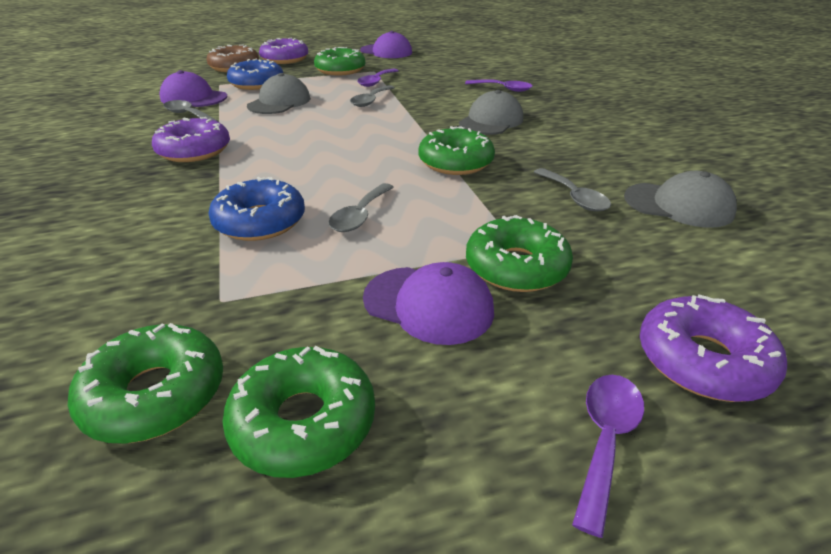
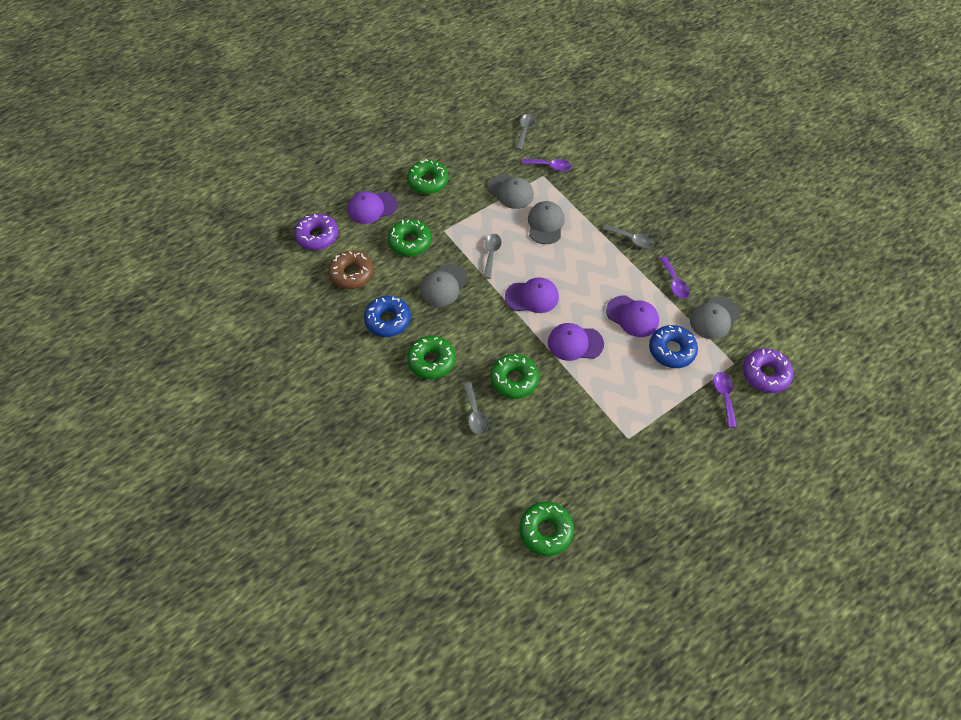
grey cap: 3 -> 4
purple cap: 3 -> 4
purple donut: 3 -> 2

